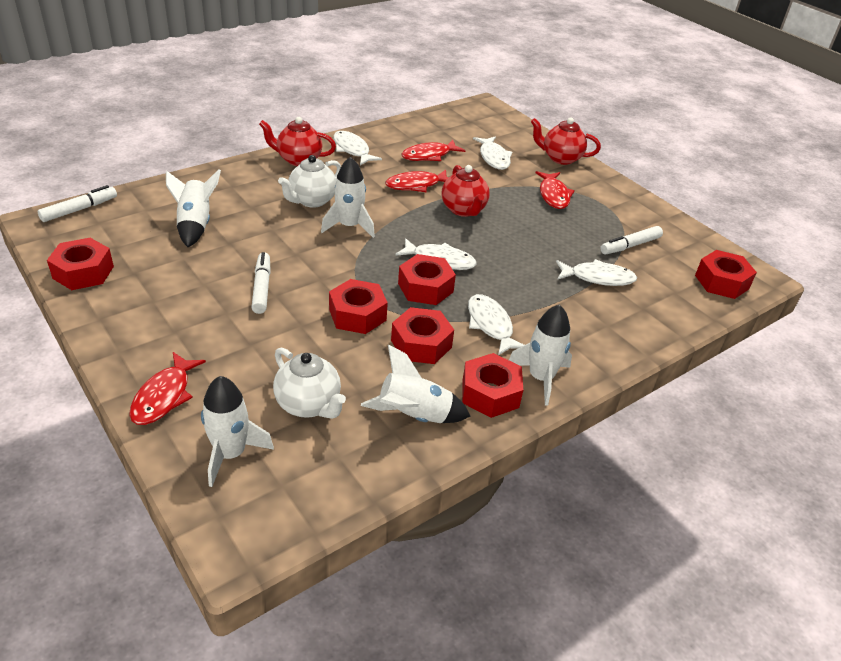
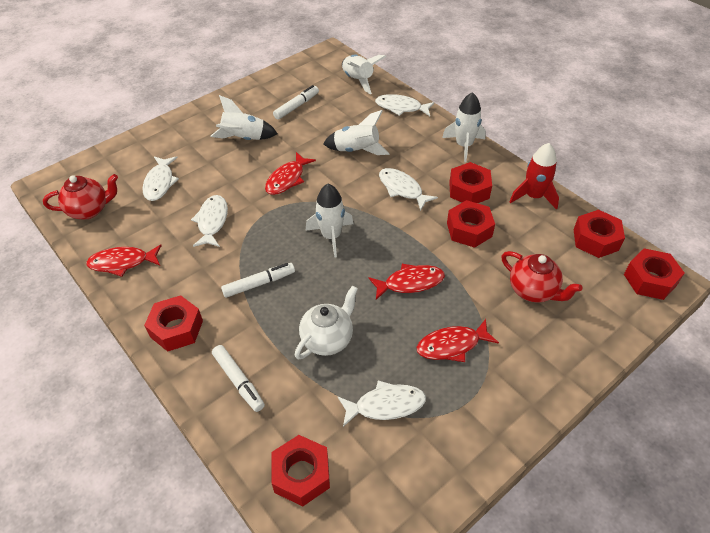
red rocket: 0 -> 1
red teapot: 3 -> 2
white teapot: 2 -> 1

